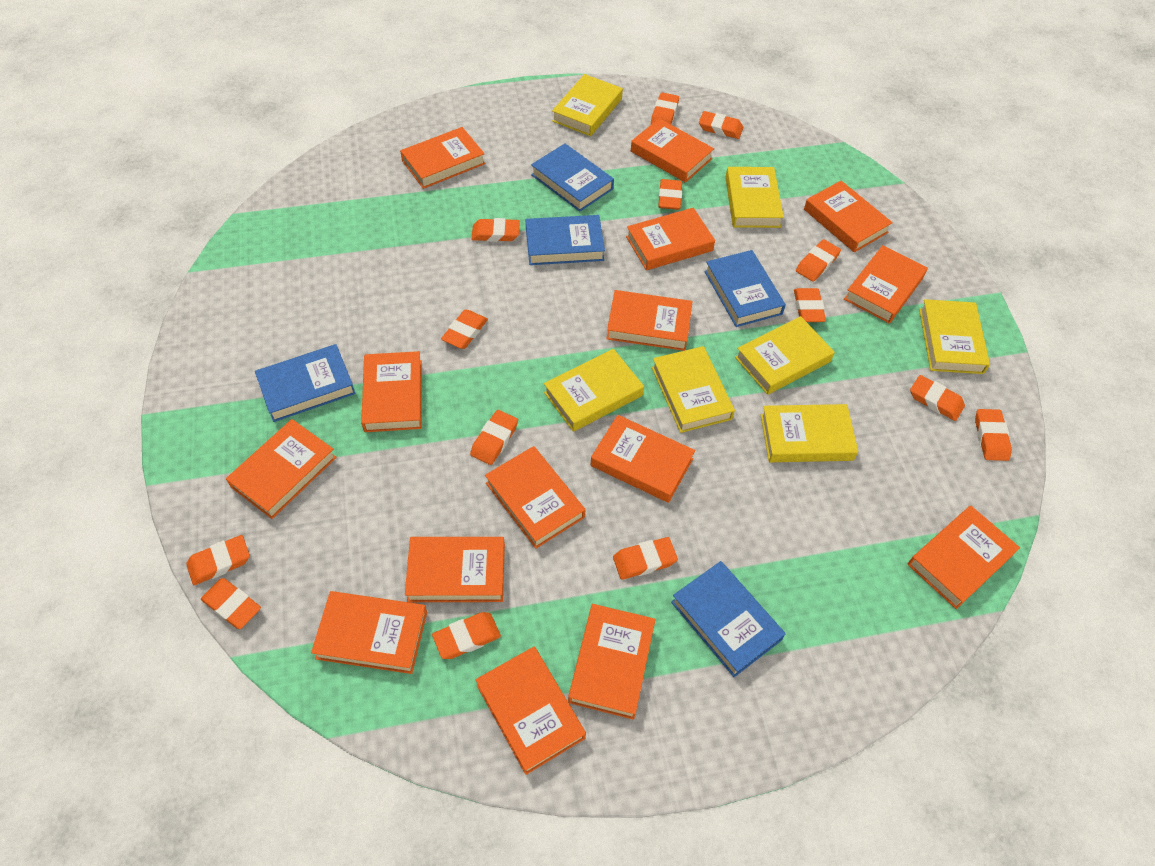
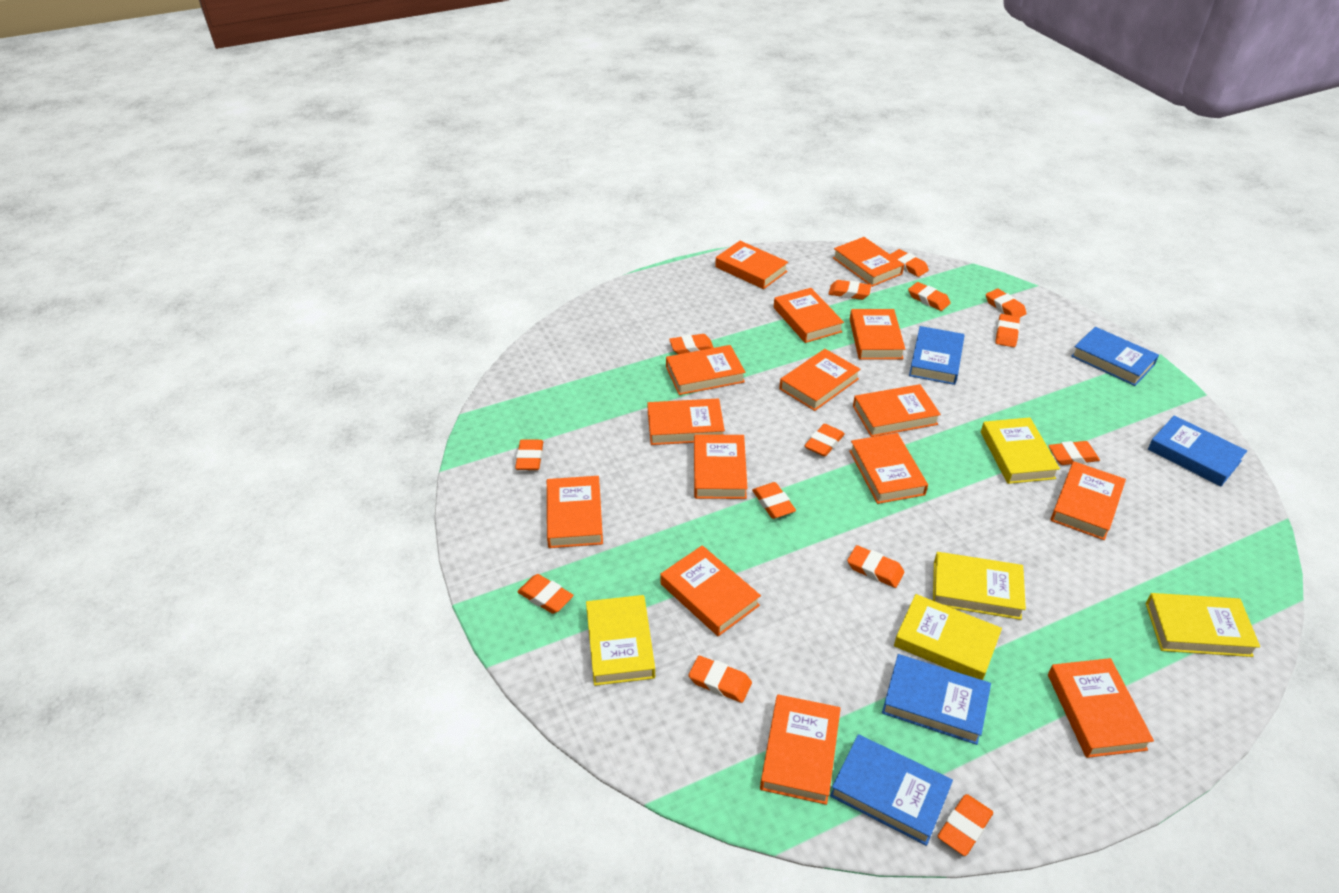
yellow book: 7 -> 5

